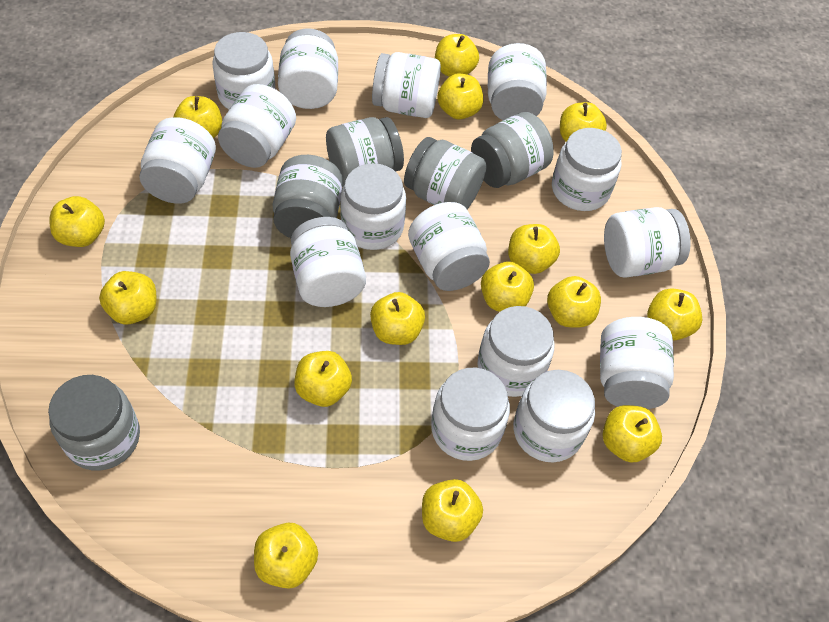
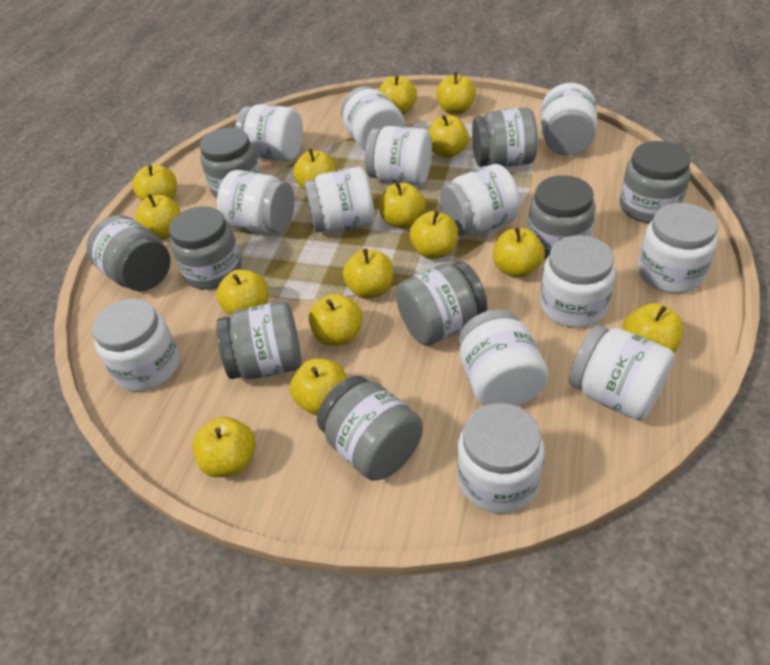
grey jar: 5 -> 9
white jar: 15 -> 13

